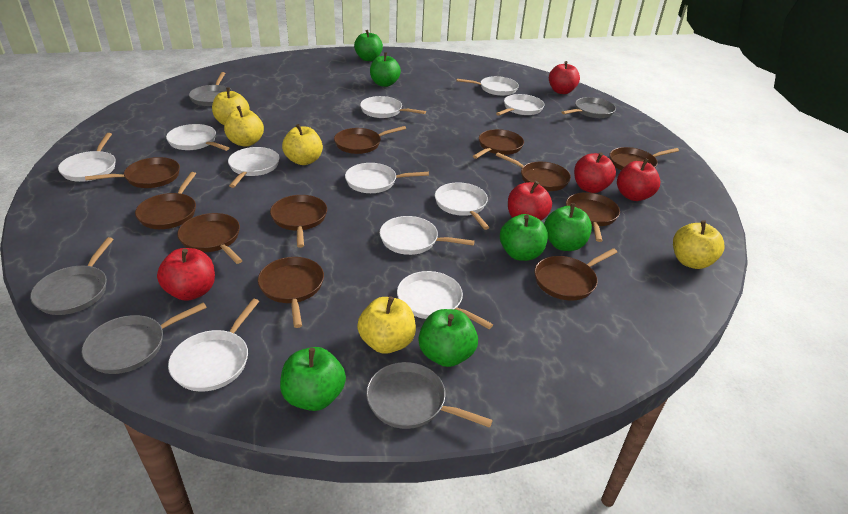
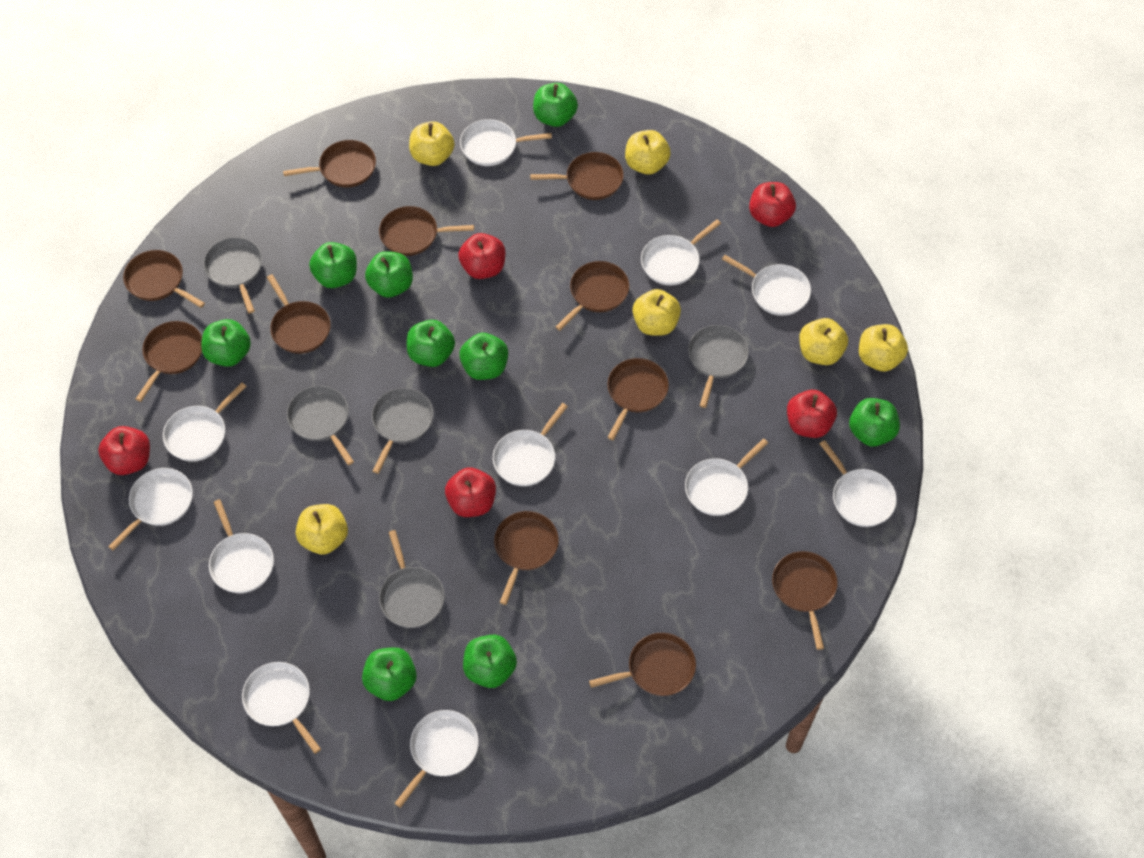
green apple: 6 -> 9
yellow apple: 5 -> 6

